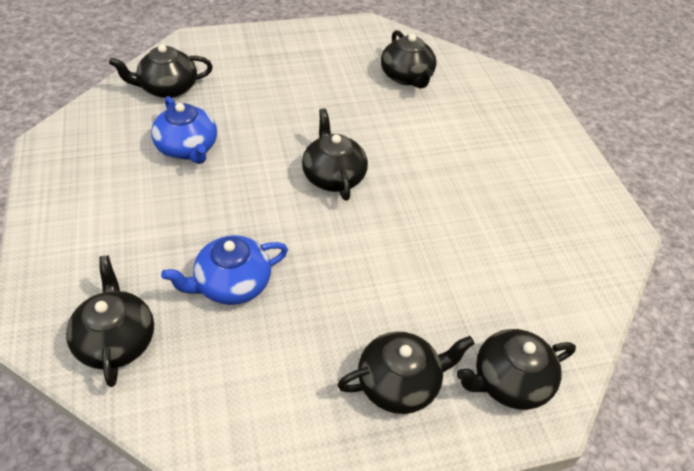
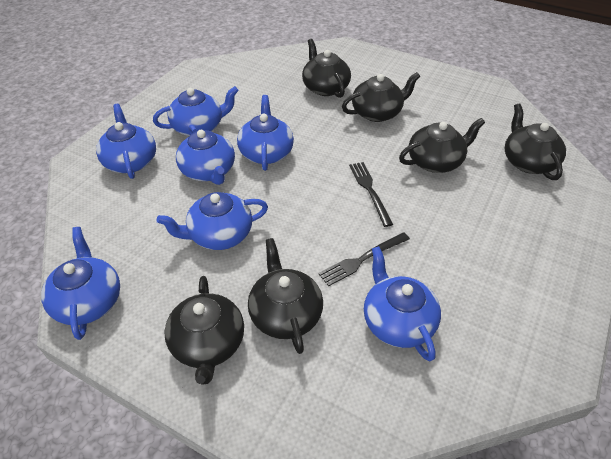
black fork: 0 -> 2
blue teapot: 2 -> 7

